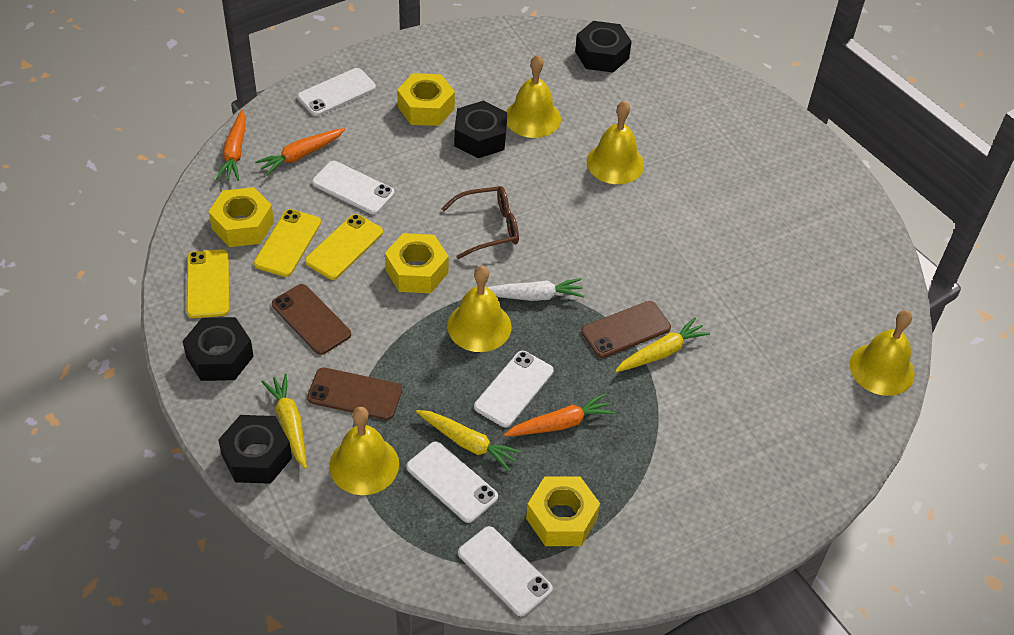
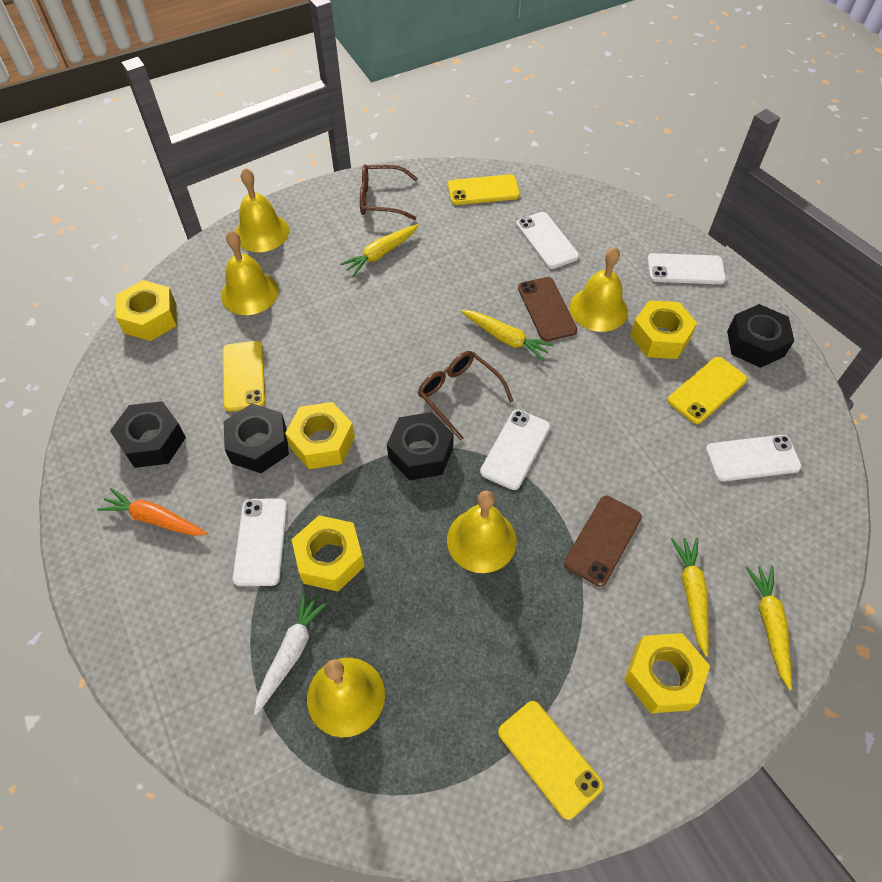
brown glasses: 1 -> 2
brown phone: 3 -> 2
orange carrot: 3 -> 1
yellow carrot: 3 -> 4
yellow nut: 4 -> 5
yellow phone: 3 -> 4

